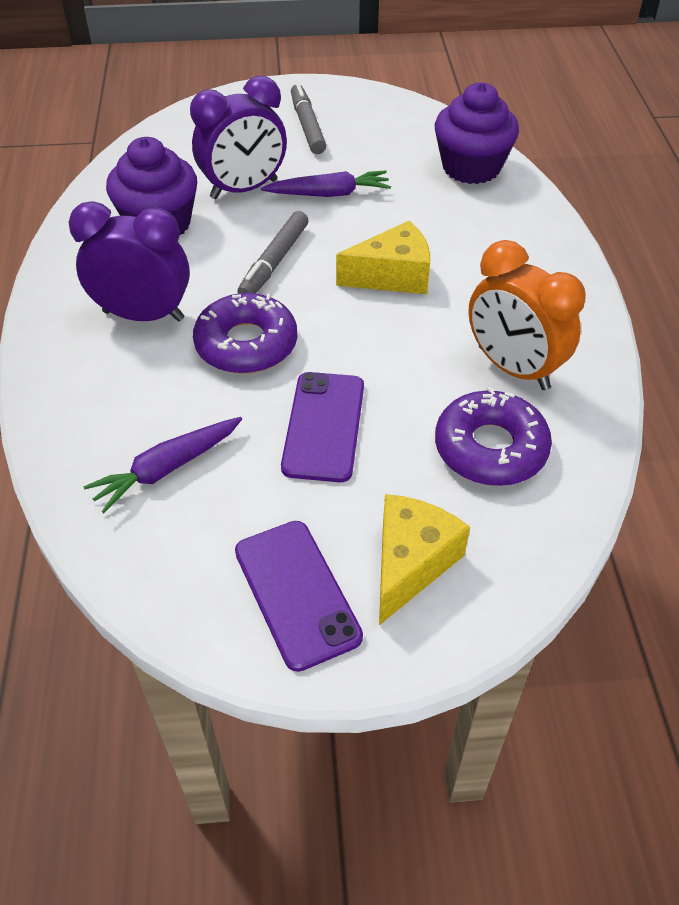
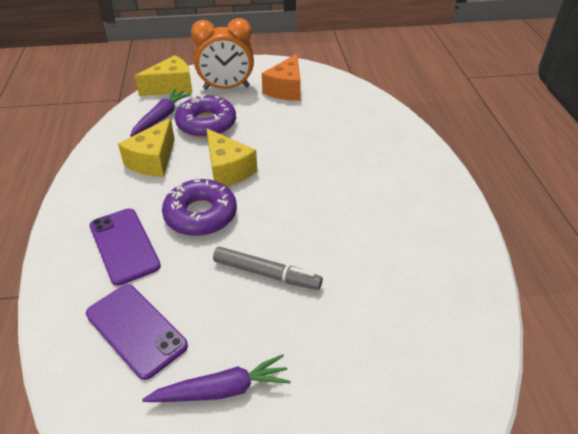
grey marker: 2 -> 1
orange cheese: 0 -> 1
purple clock: 2 -> 0
purple cupcake: 2 -> 0
yellow cheese: 2 -> 3

